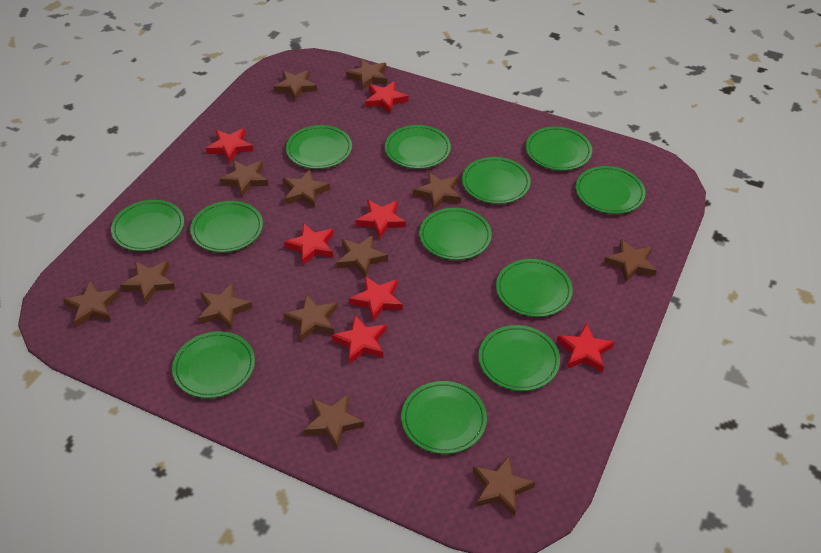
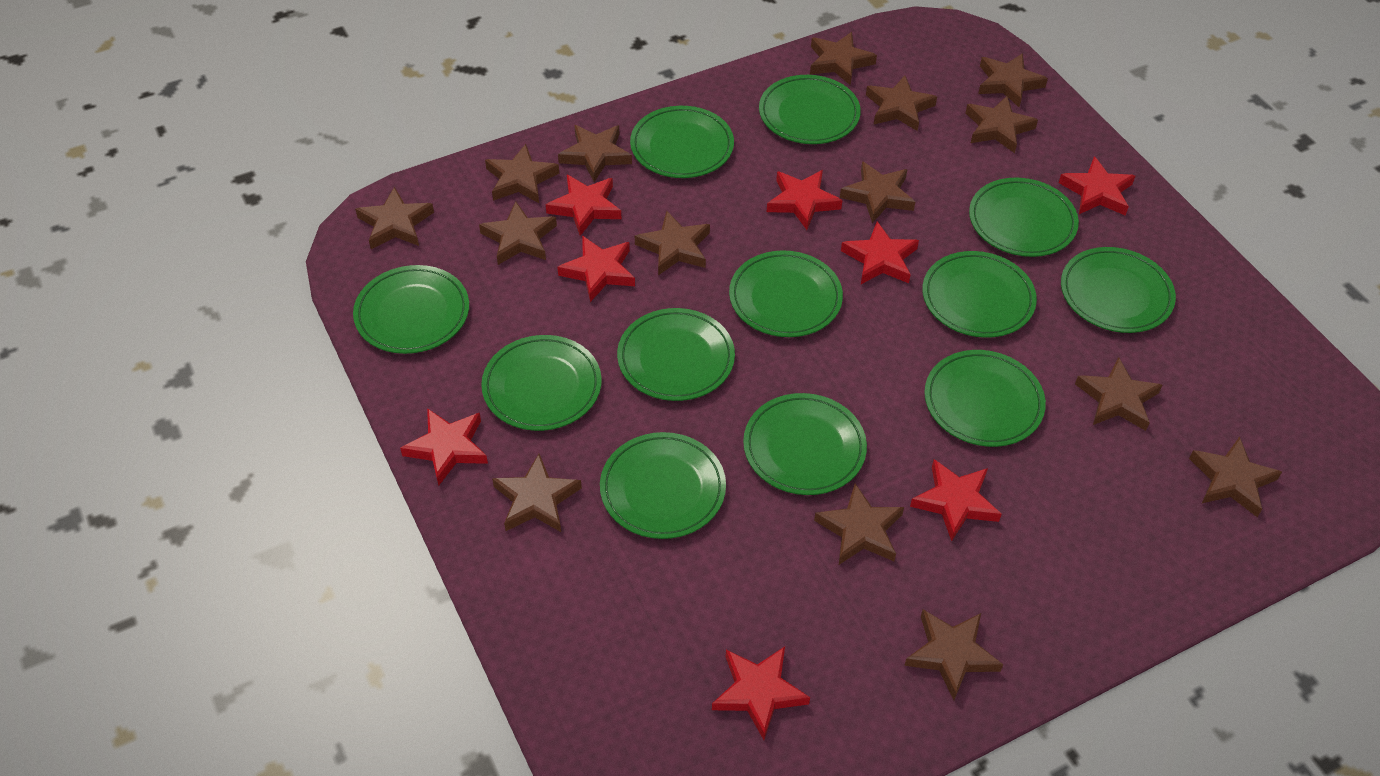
brown star: 13 -> 15
red star: 7 -> 8

